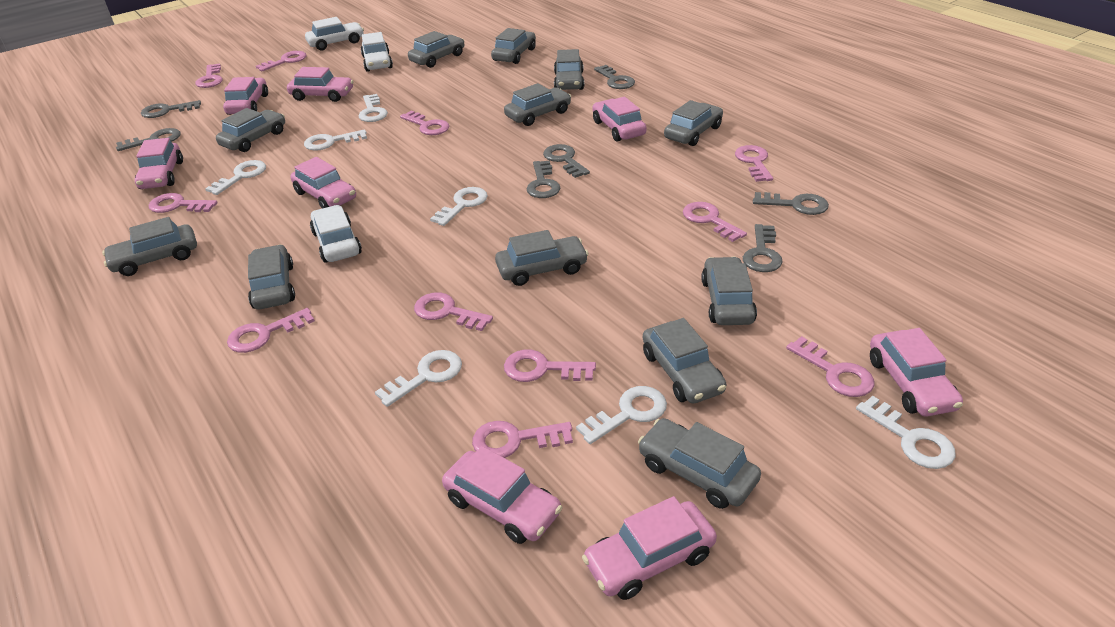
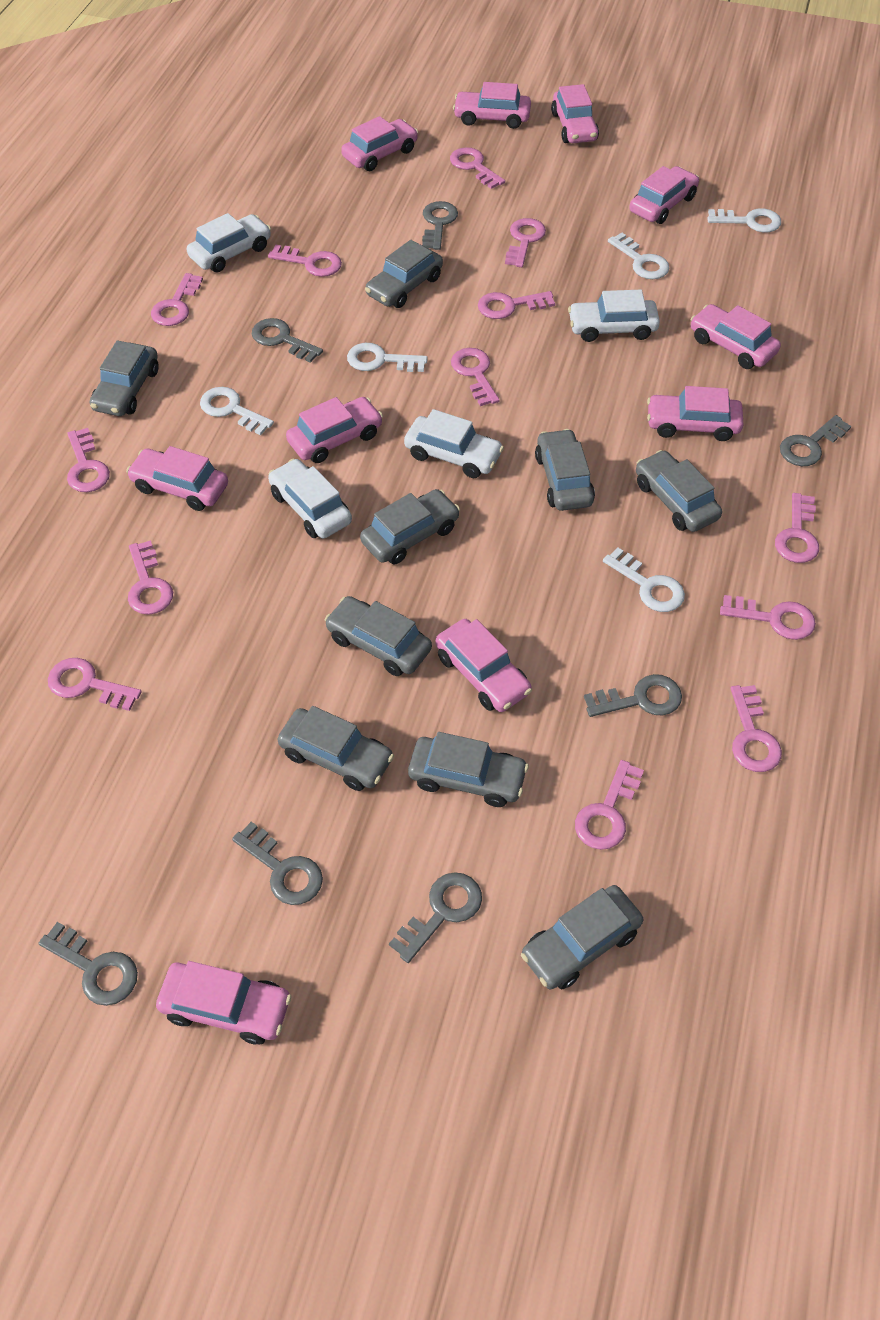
grey car: 12 -> 9
pink car: 8 -> 10
pink key: 11 -> 13
white car: 3 -> 4
white key: 7 -> 5

